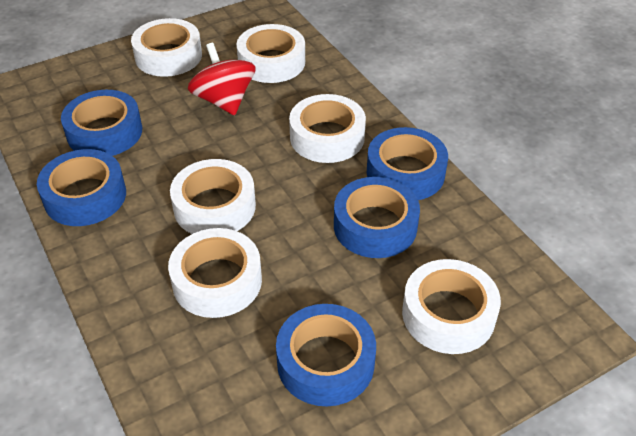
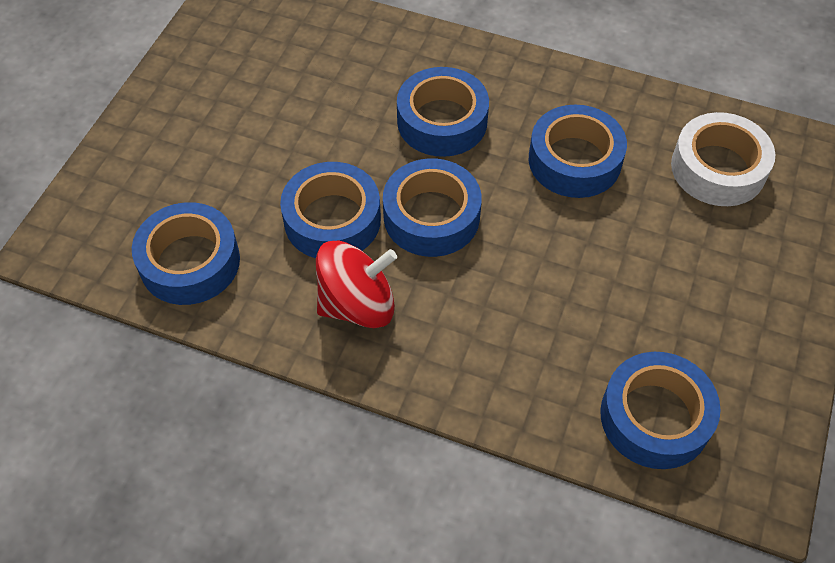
blue tape: 5 -> 6
white tape: 6 -> 1

